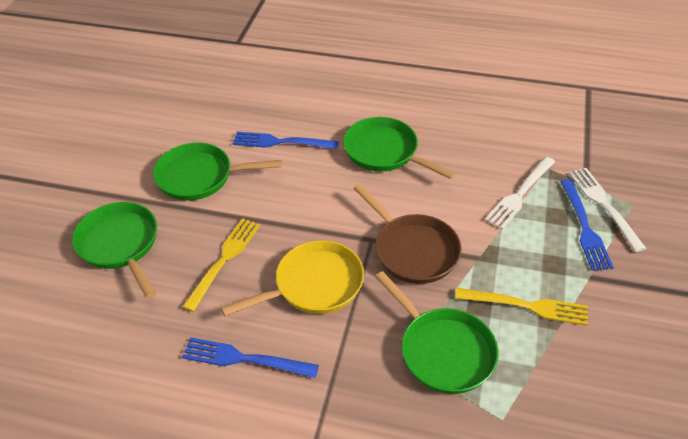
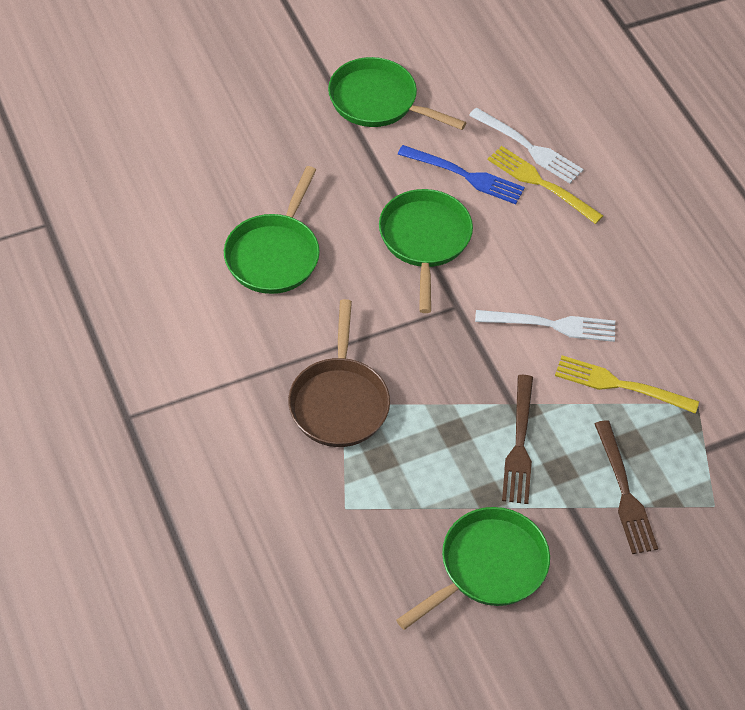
blue fork: 3 -> 1
brown fork: 0 -> 2
yellow pan: 1 -> 0

